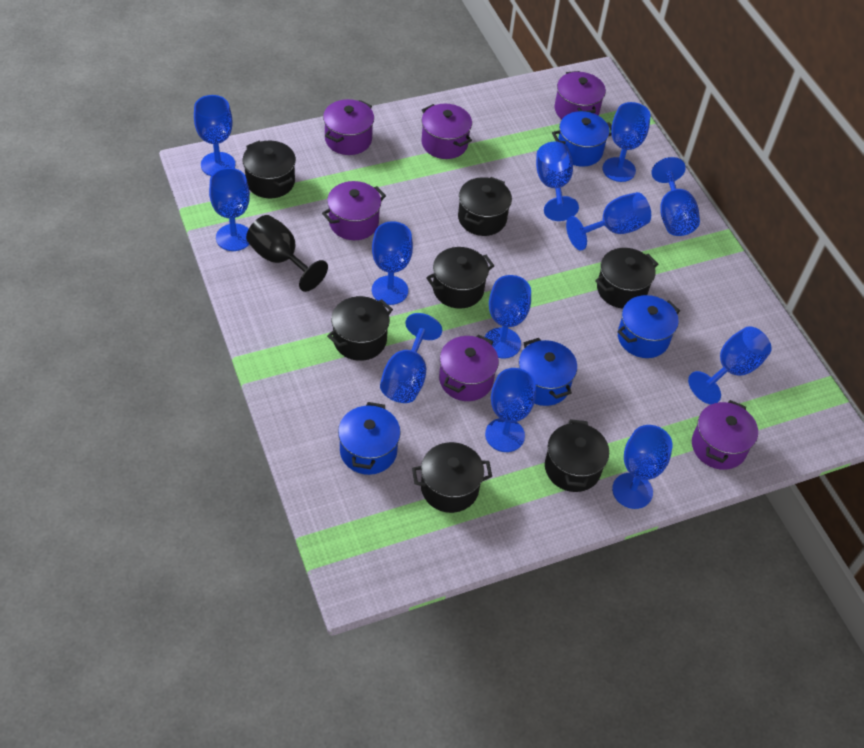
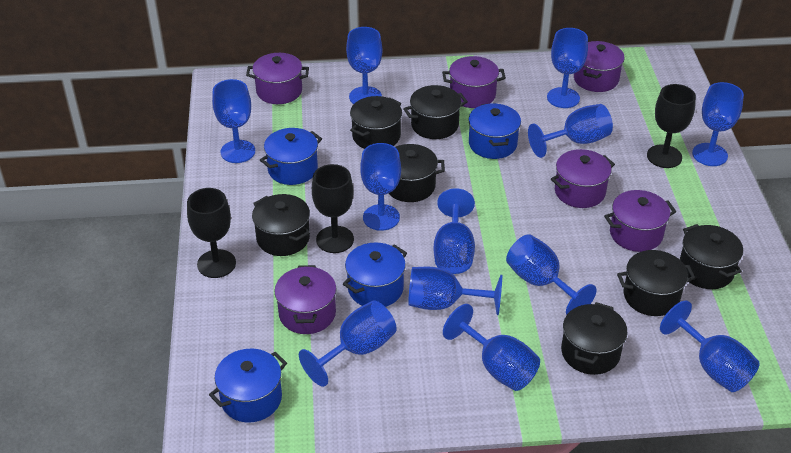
black goblet: 1 -> 3

